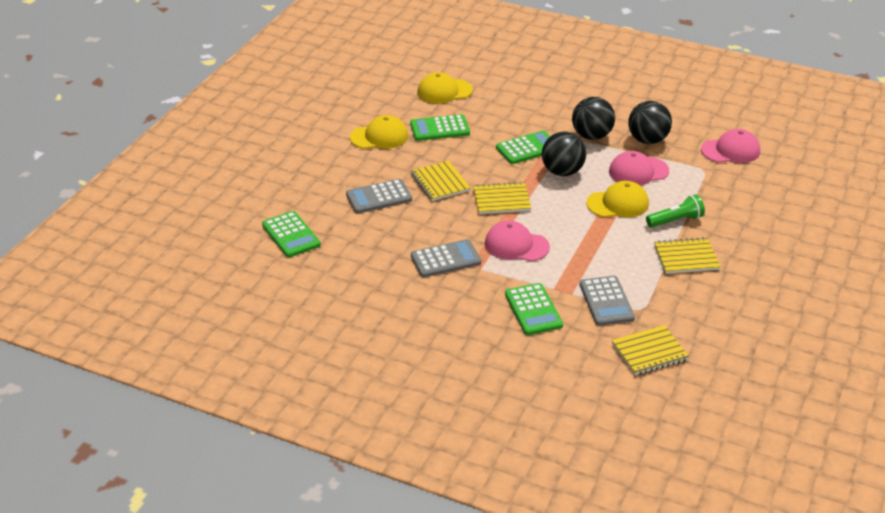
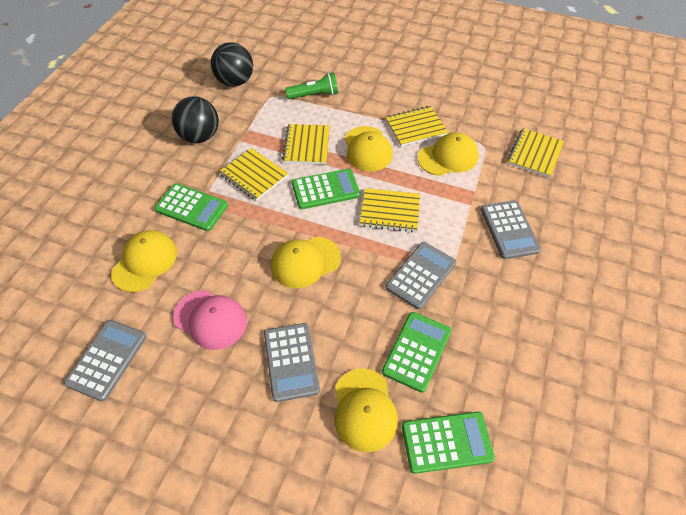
black ball: 3 -> 2
grey calculator: 3 -> 4
pink cap: 3 -> 1
yellow cap: 3 -> 5
yellow notebook: 4 -> 5

